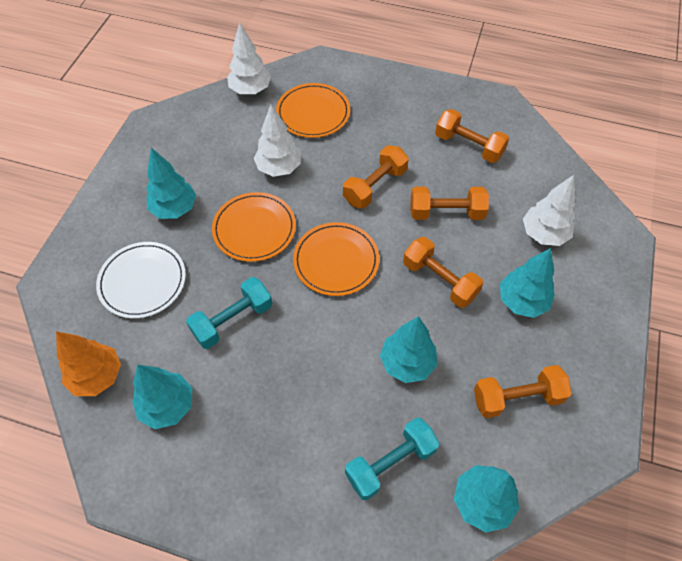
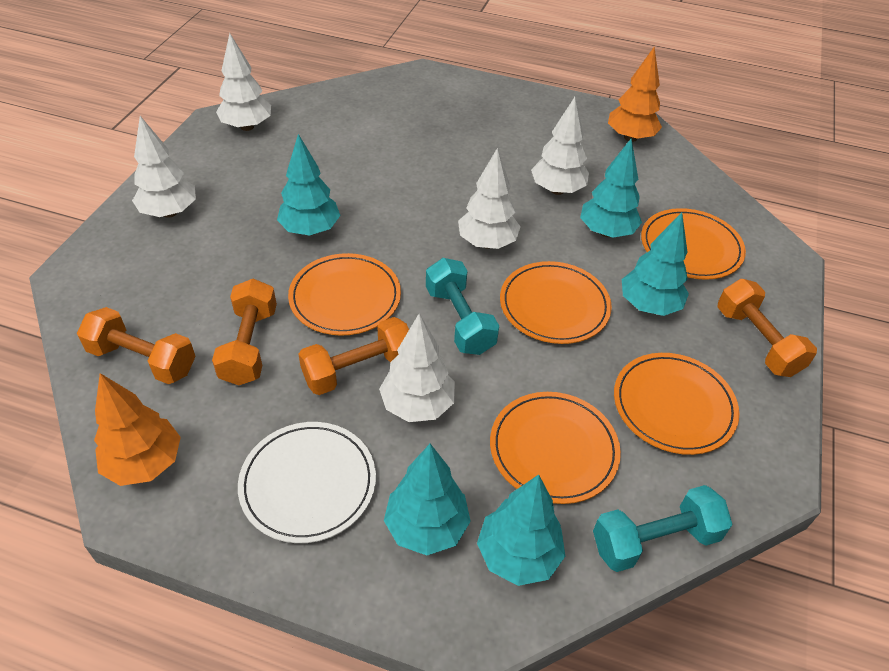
orange dumbbell: 5 -> 4
orange plate: 3 -> 5
orange tree: 1 -> 2
white tree: 3 -> 5

